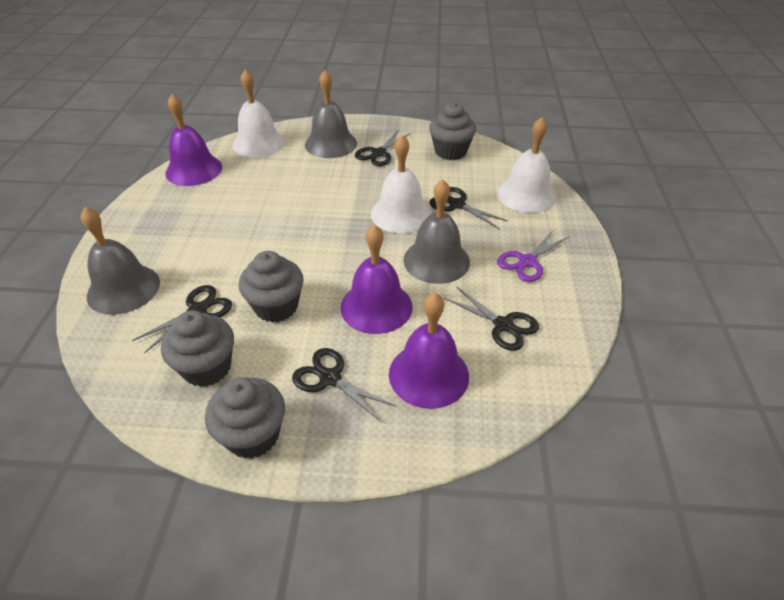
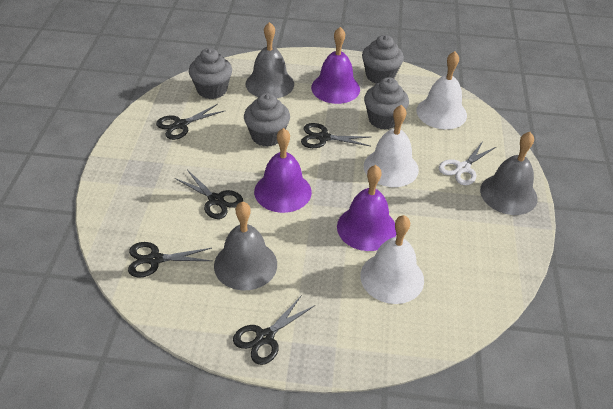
purple scissors: 1 -> 0
white scissors: 0 -> 1

